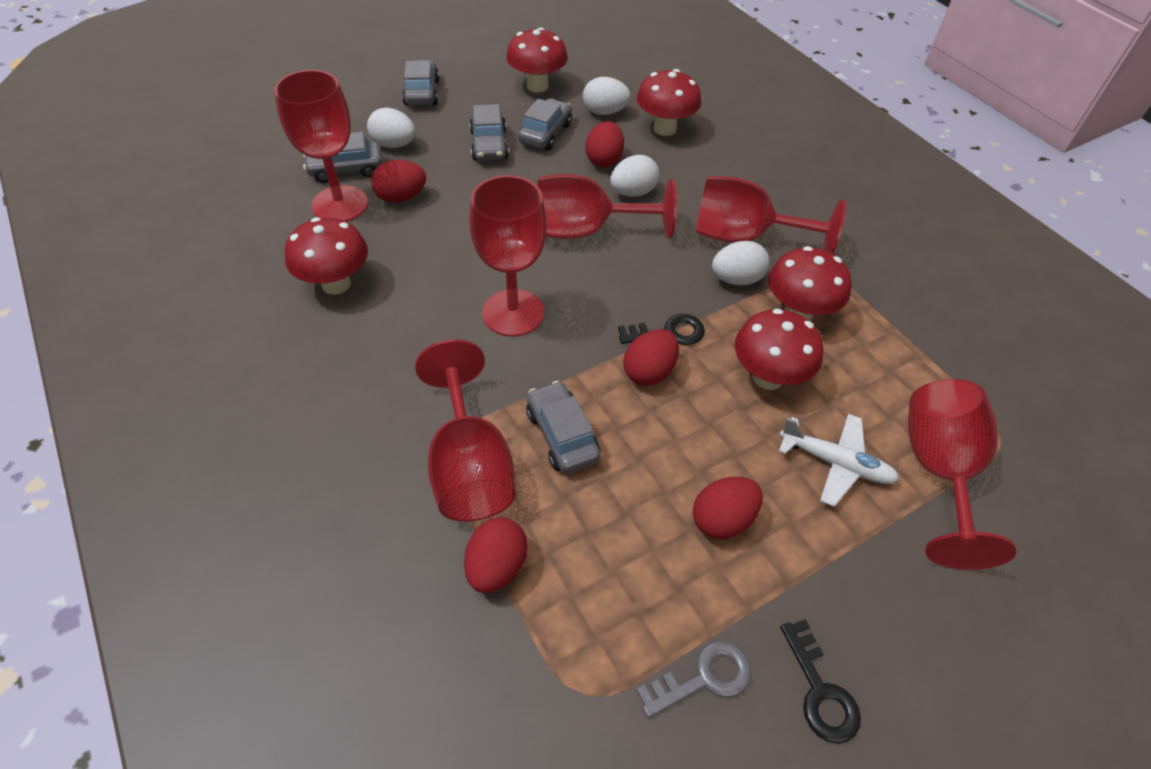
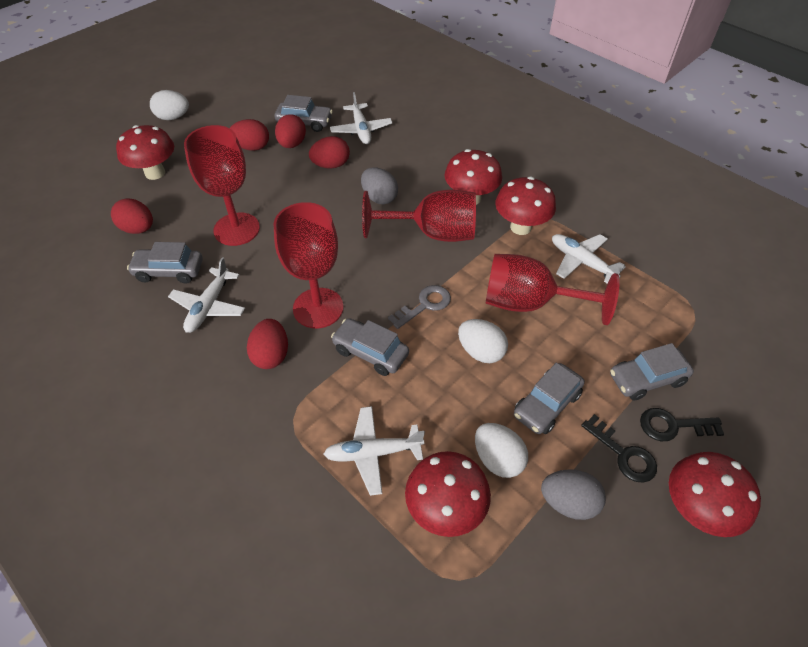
grey egg: 0 -> 2
red goblet: 6 -> 4
white egg: 4 -> 3
white plane: 1 -> 4

